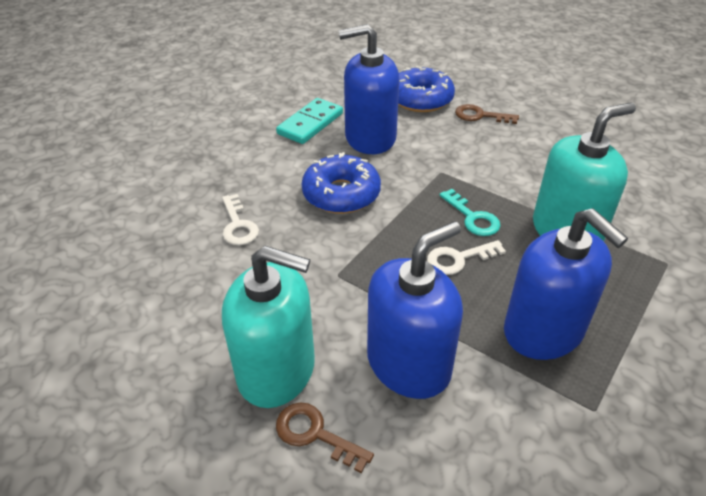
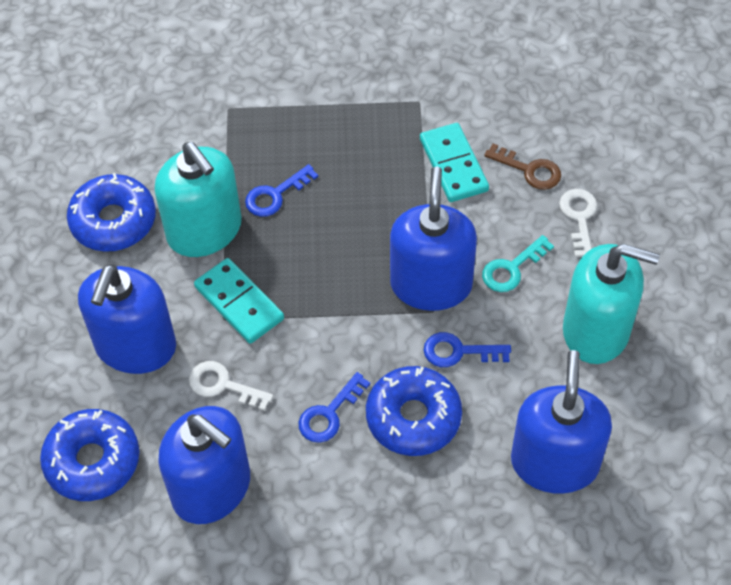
blue donut: 2 -> 3
blue key: 0 -> 3
blue soap dispenser: 3 -> 4
brown key: 2 -> 1
turquoise domino: 1 -> 2

